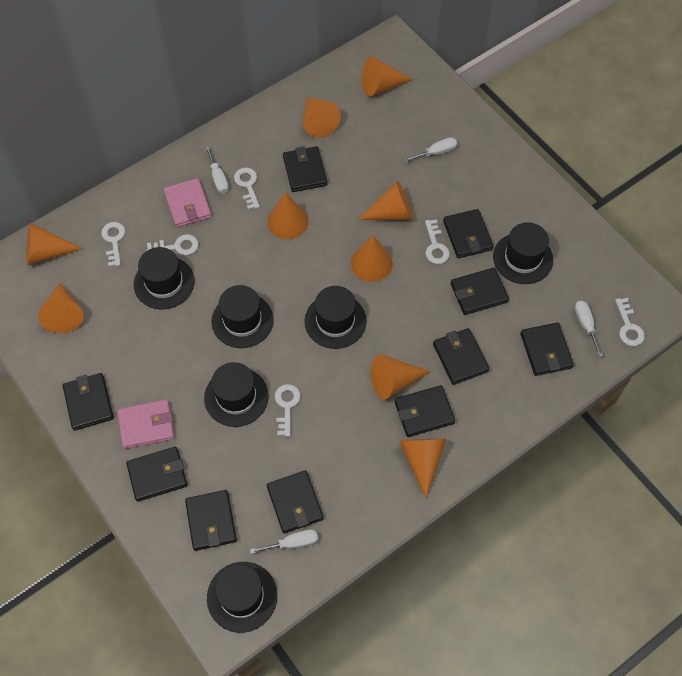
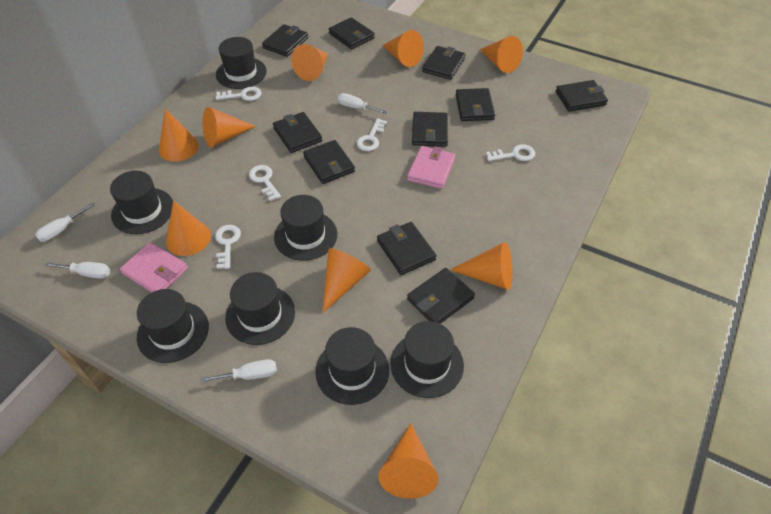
black hat: 6 -> 7
white key: 6 -> 5

